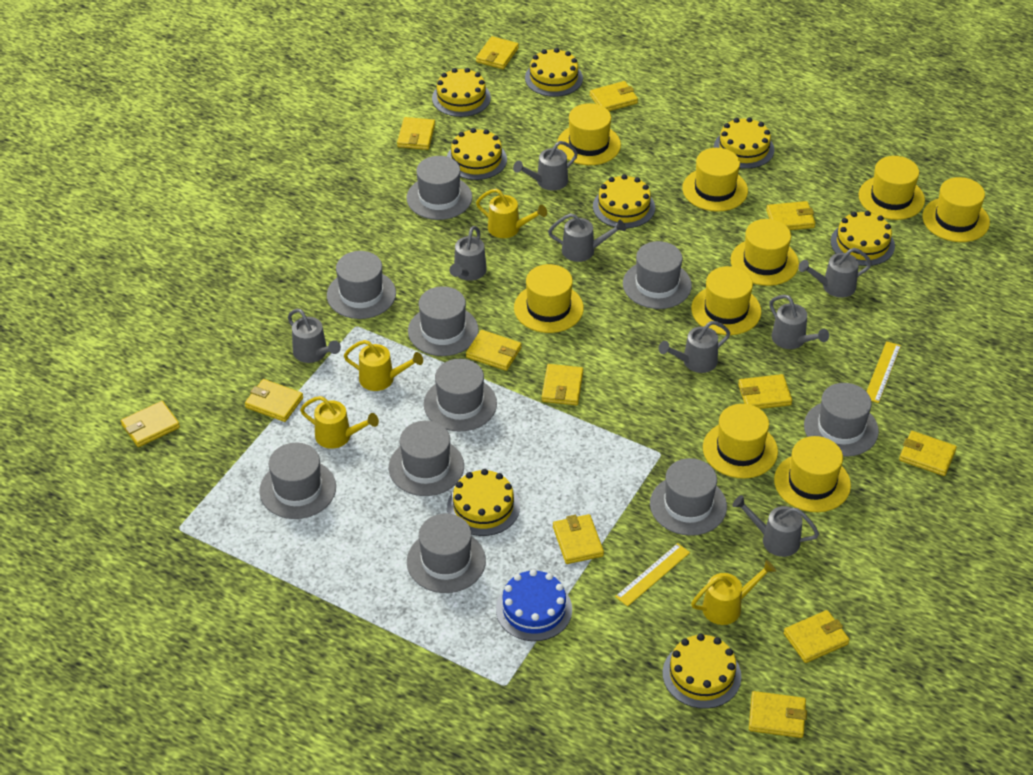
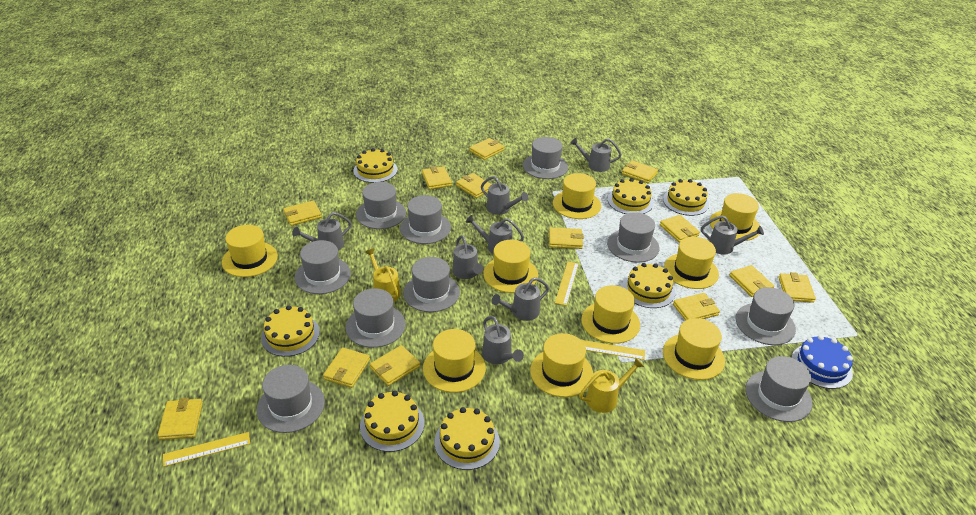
yellow cake: 8 -> 7
yellow ruler: 2 -> 3
yellow watering can: 4 -> 2

